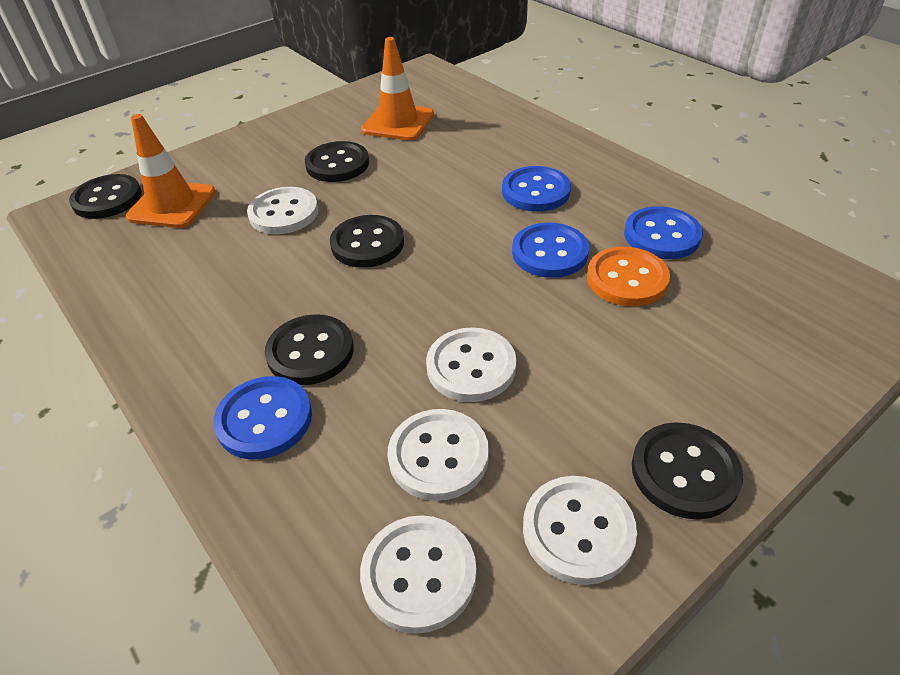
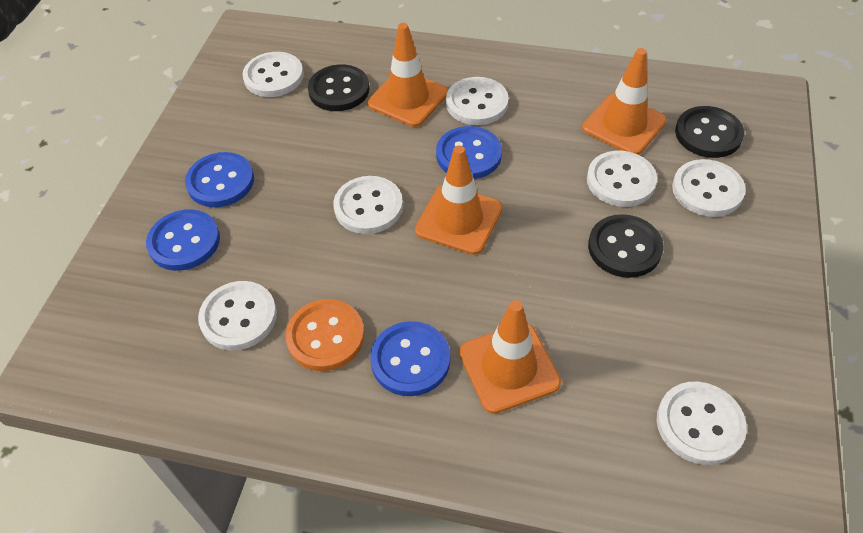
black button: 5 -> 3
orange traffic cone: 2 -> 4
white button: 5 -> 7

